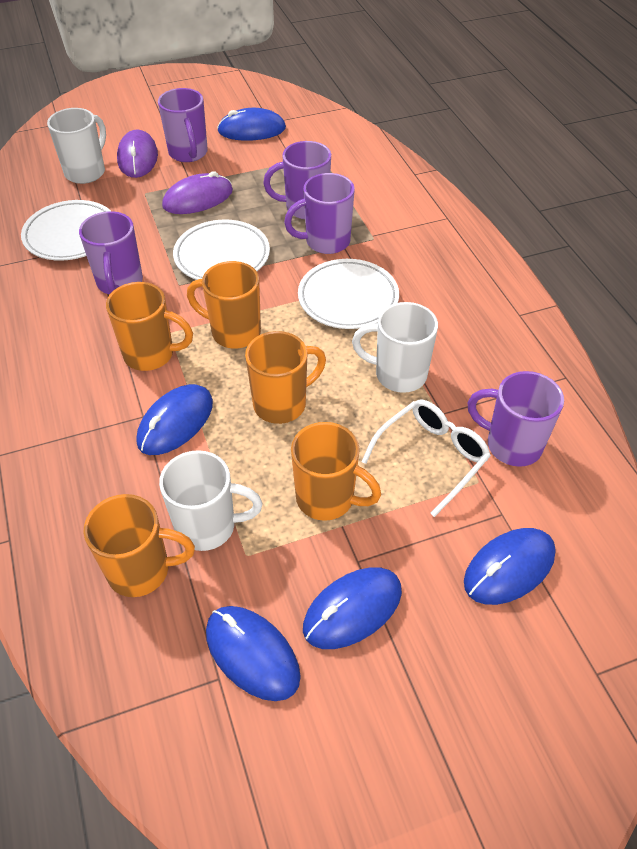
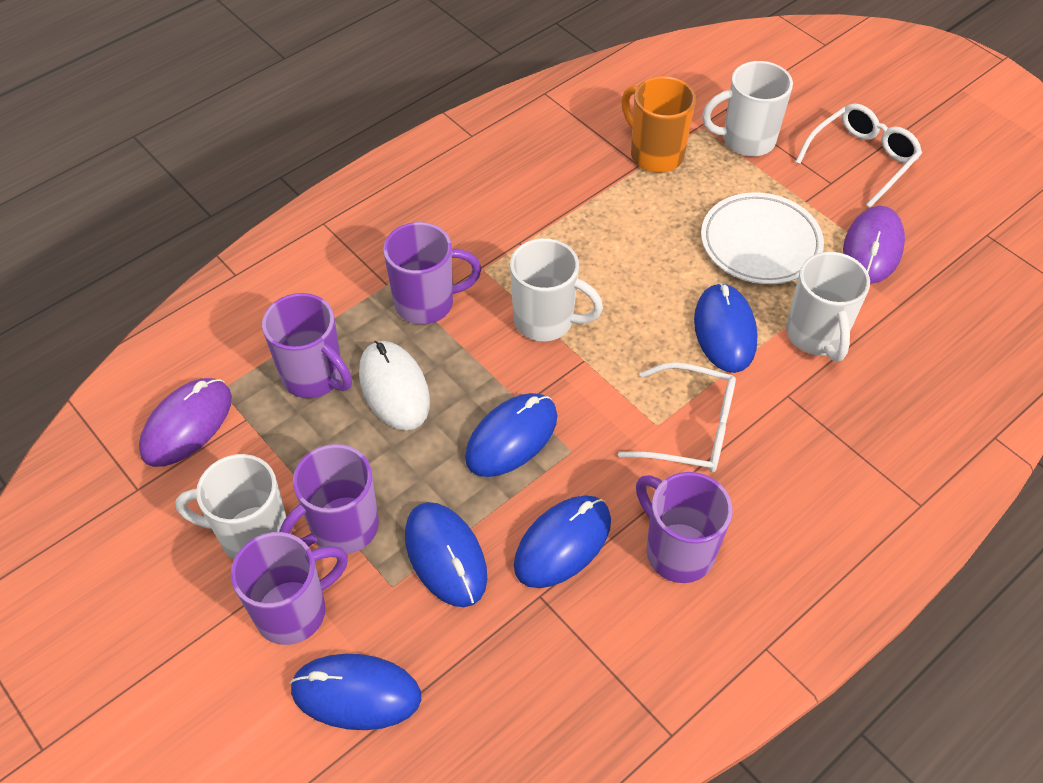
orange mug: 5 -> 1
white glasses: 1 -> 2
white mouse: 0 -> 1
white mug: 3 -> 4
white plate: 3 -> 1

